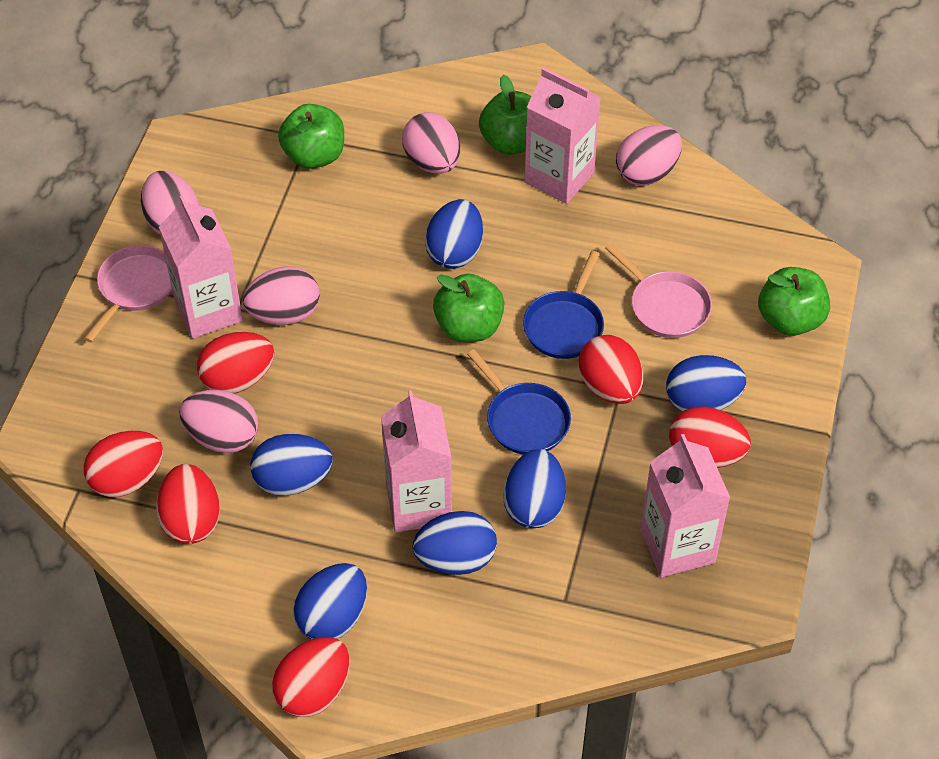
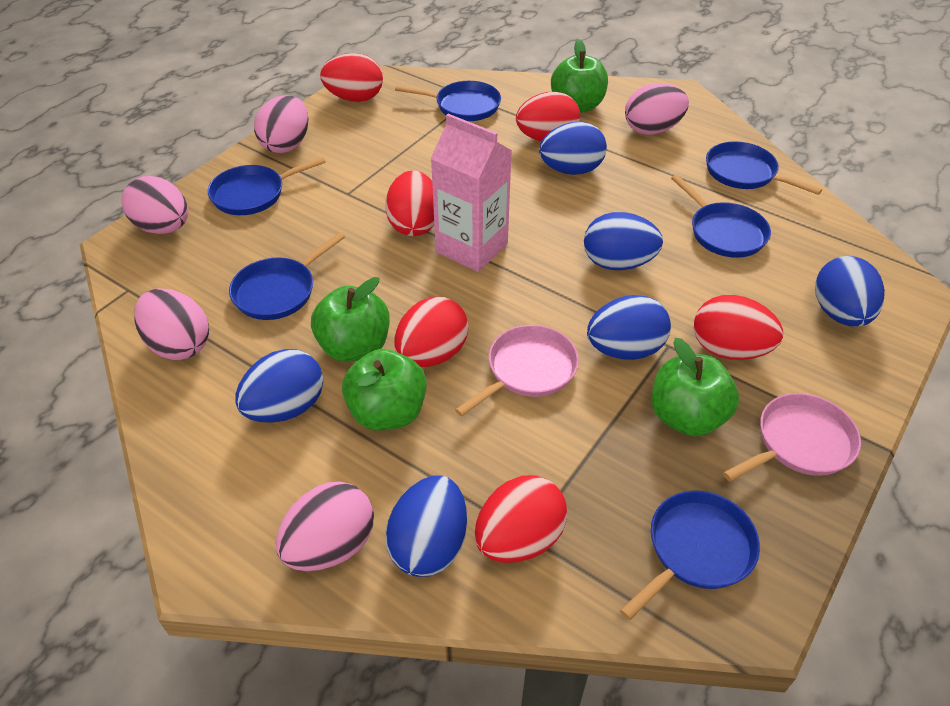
blue pan: 2 -> 6
pink carton: 4 -> 1

